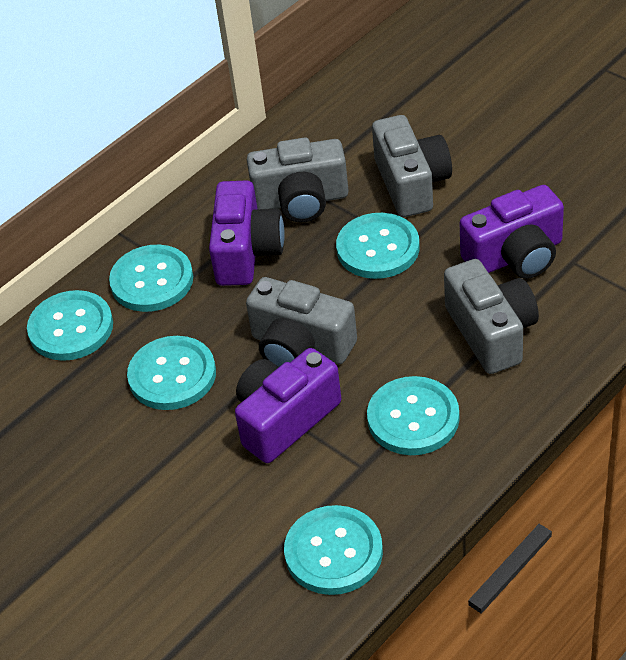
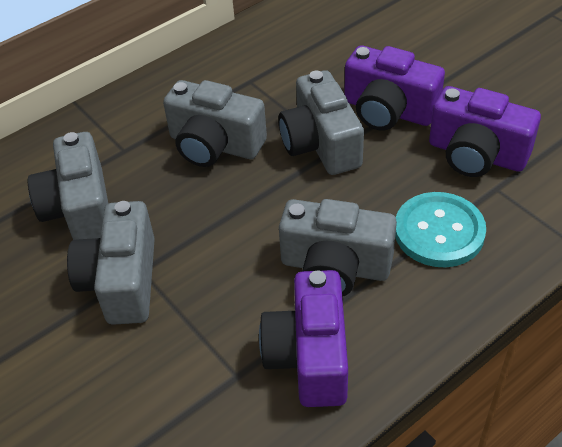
grey camera: 4 -> 5
turquoise button: 6 -> 1

